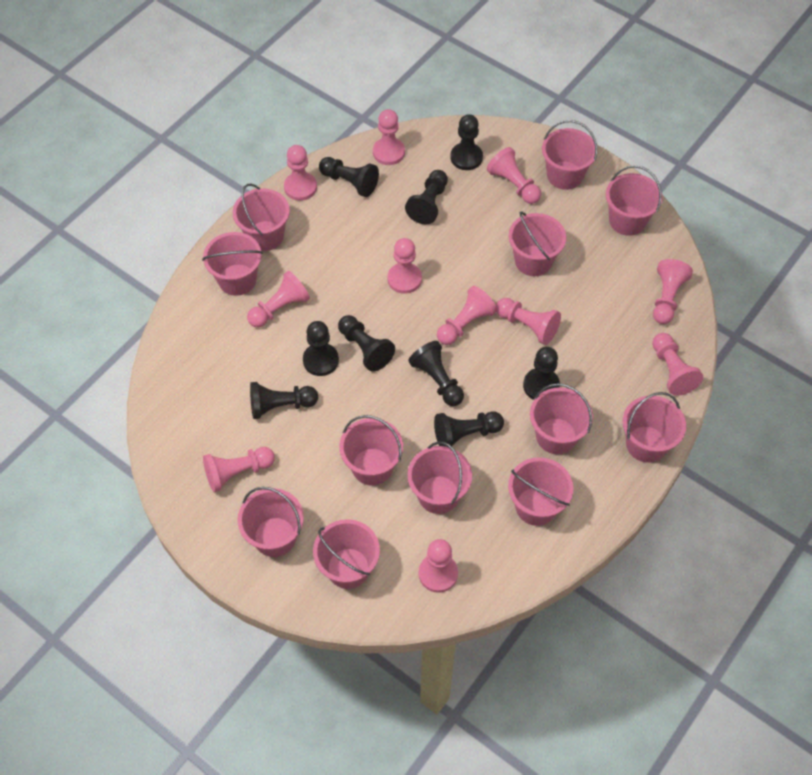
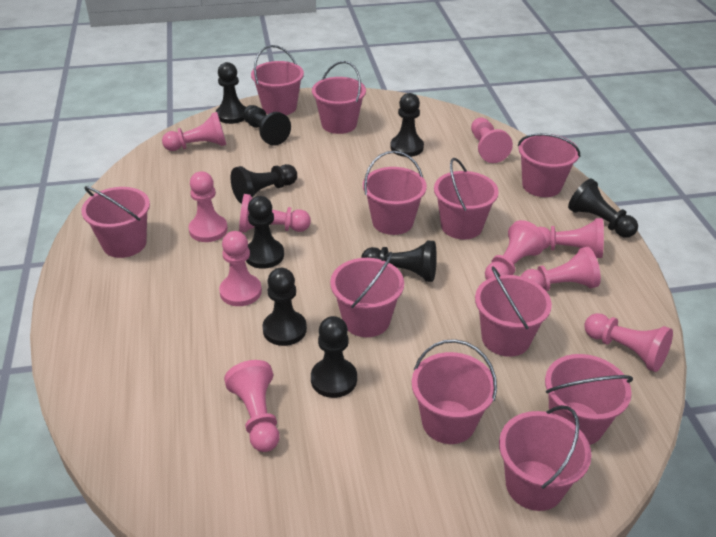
pink bucket: 12 -> 11
pink pawn: 11 -> 10

